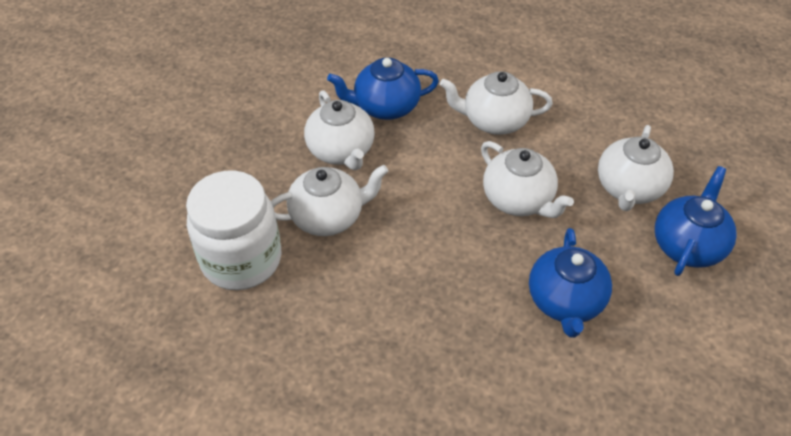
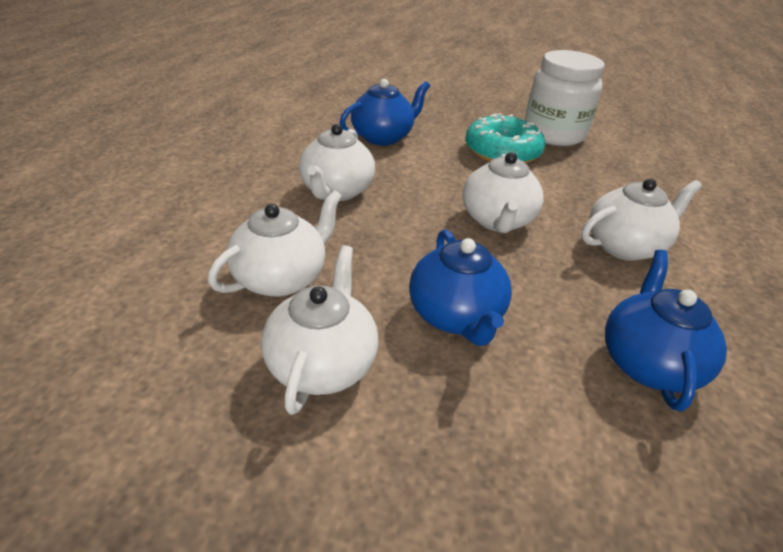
turquoise donut: 0 -> 1

